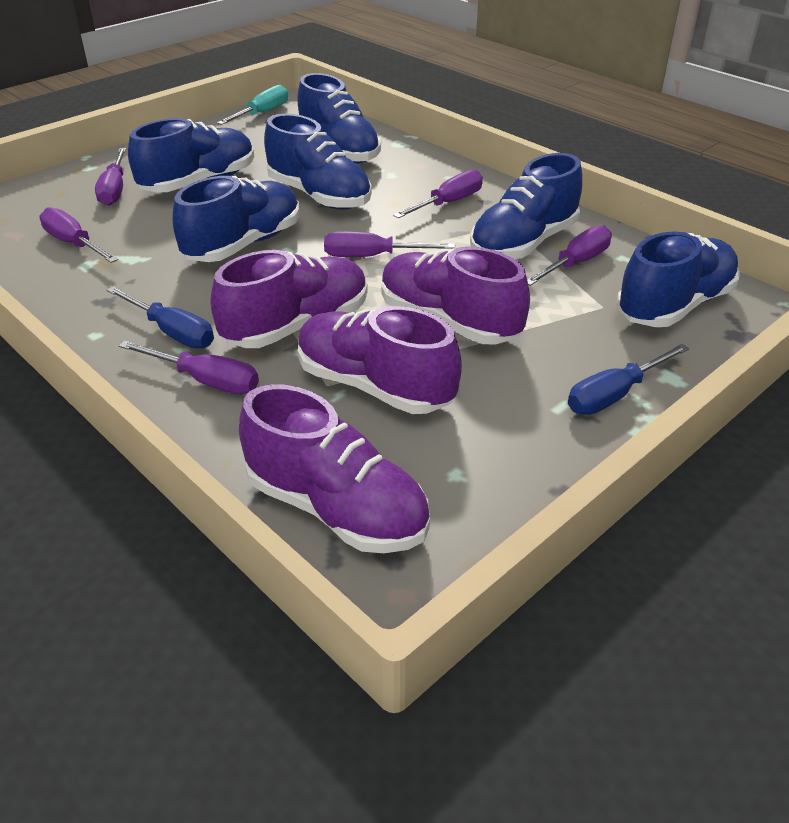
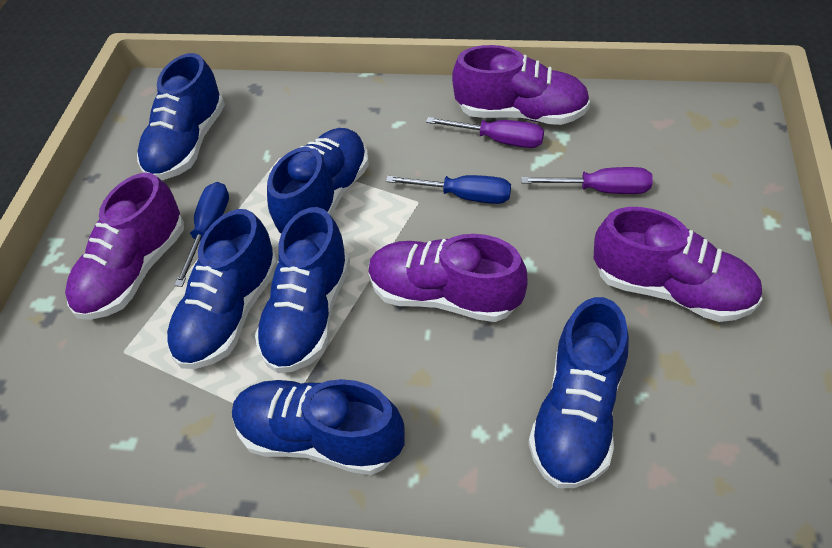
purple screwdriver: 6 -> 2
turquoise screwdriver: 1 -> 0

